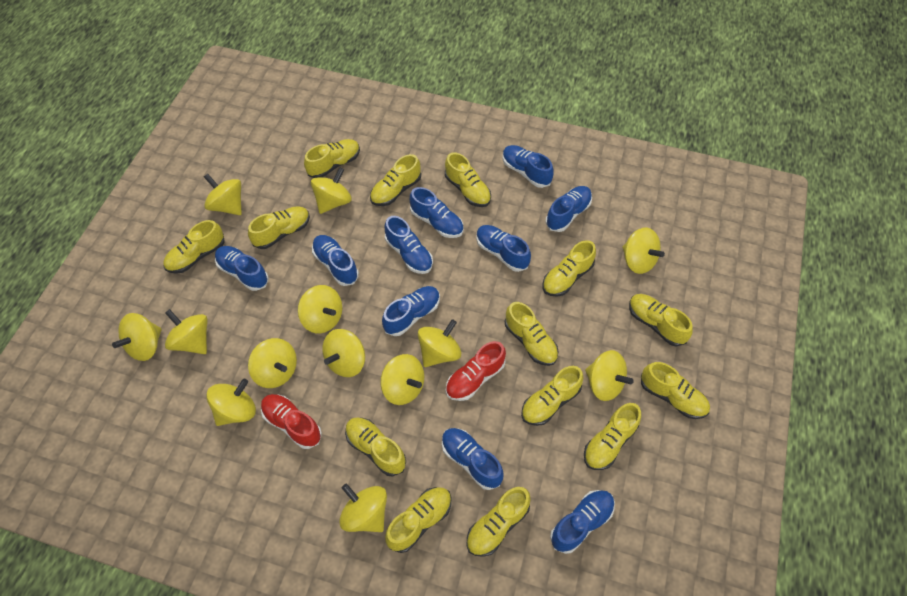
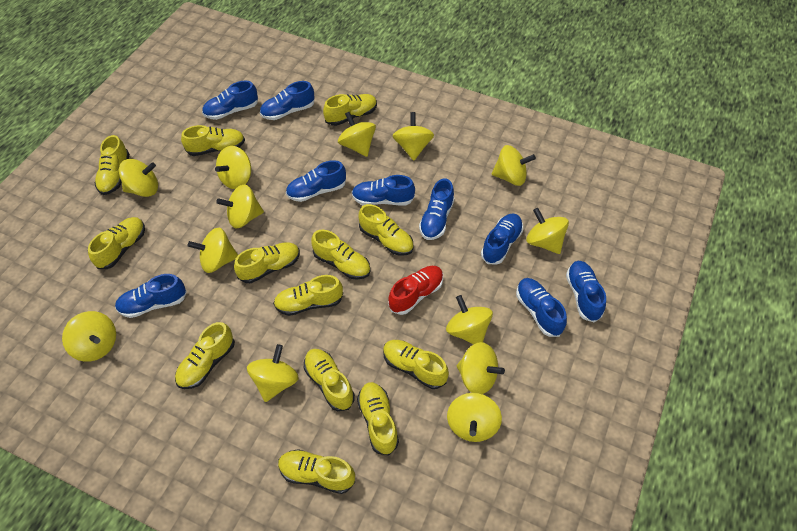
blue shoe: 10 -> 9
red shoe: 2 -> 1
yellow shoe: 14 -> 13

